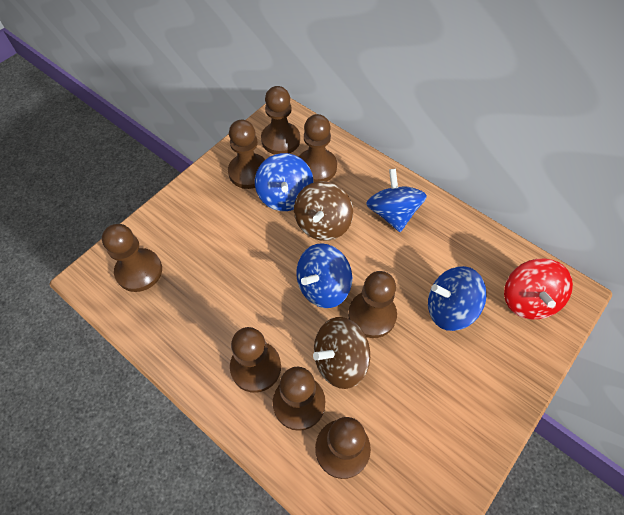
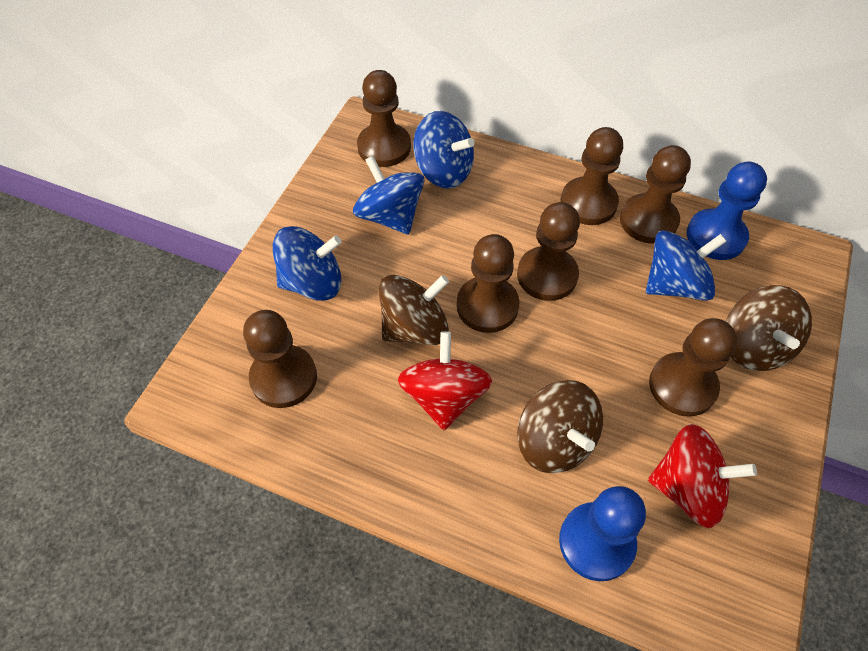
blue pawn: 0 -> 2
brown pawn: 8 -> 7
brown spinning top: 2 -> 3
red spinning top: 1 -> 2

